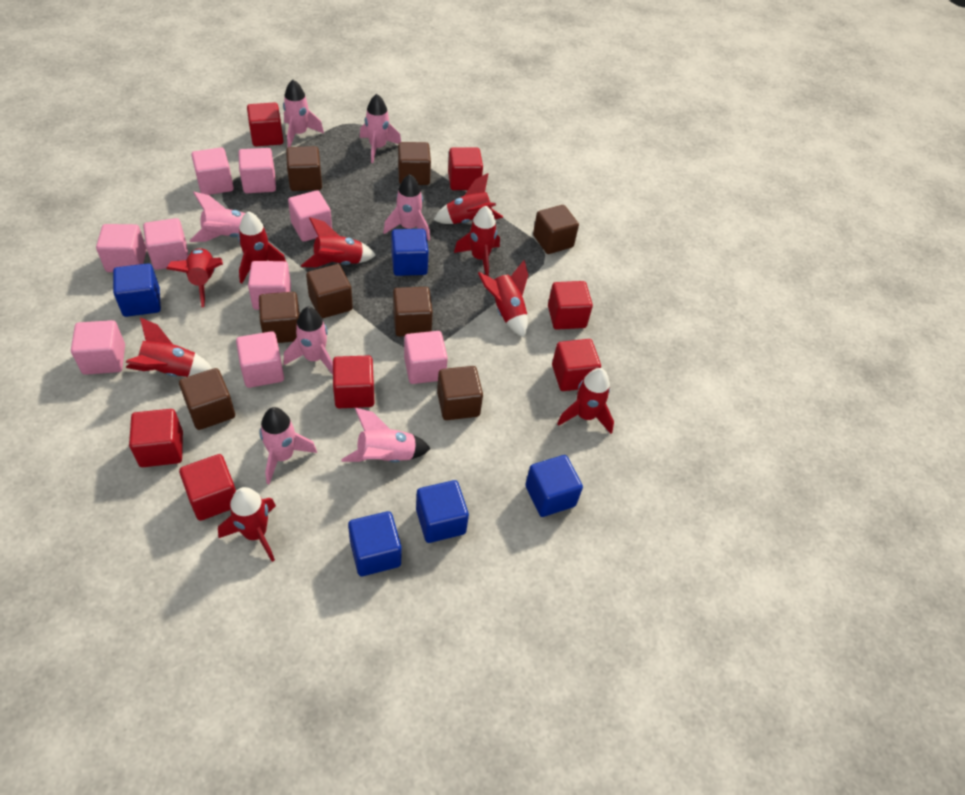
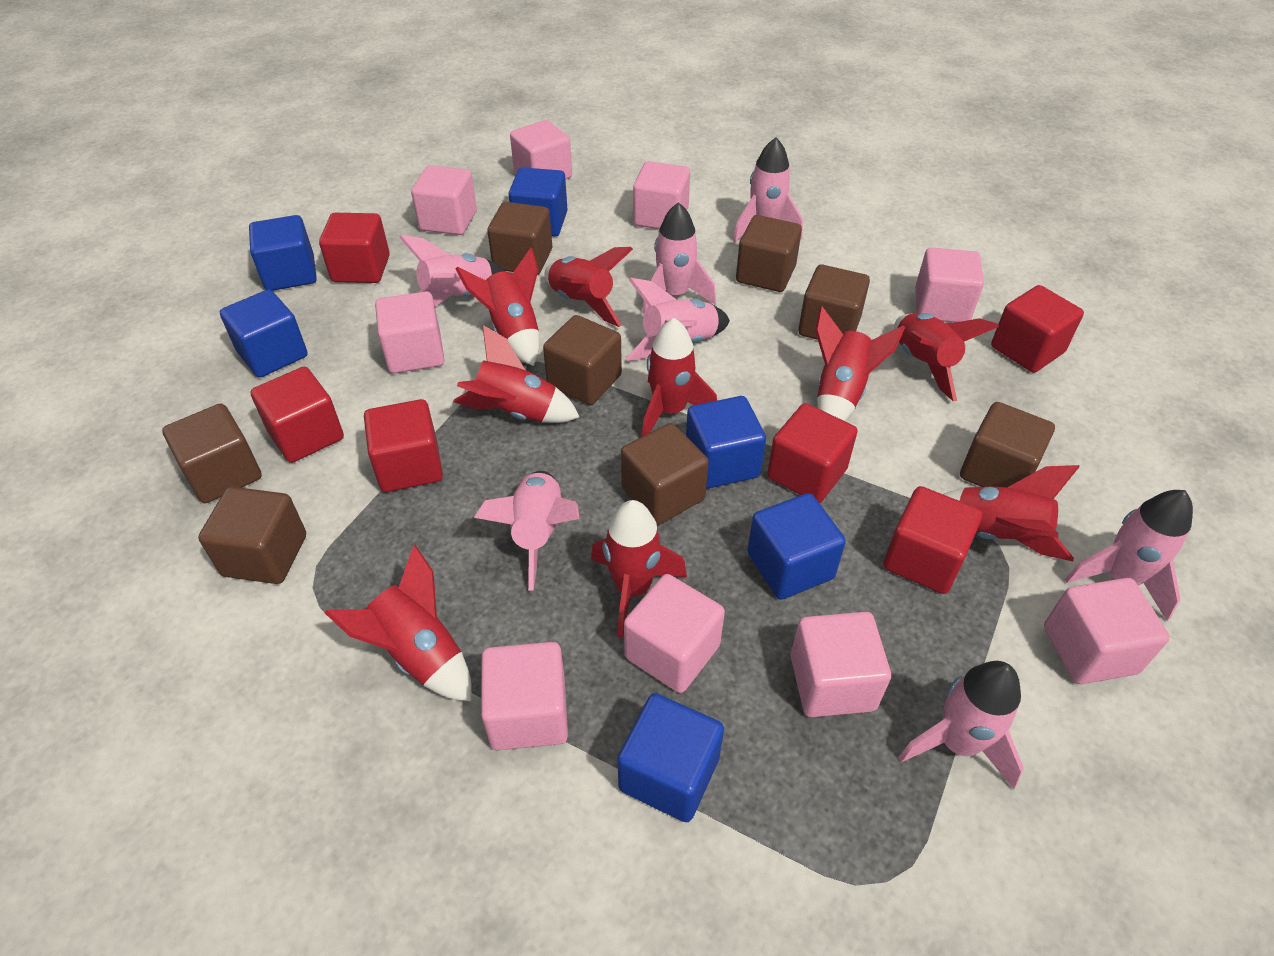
blue cube: 5 -> 6
red cube: 7 -> 6

